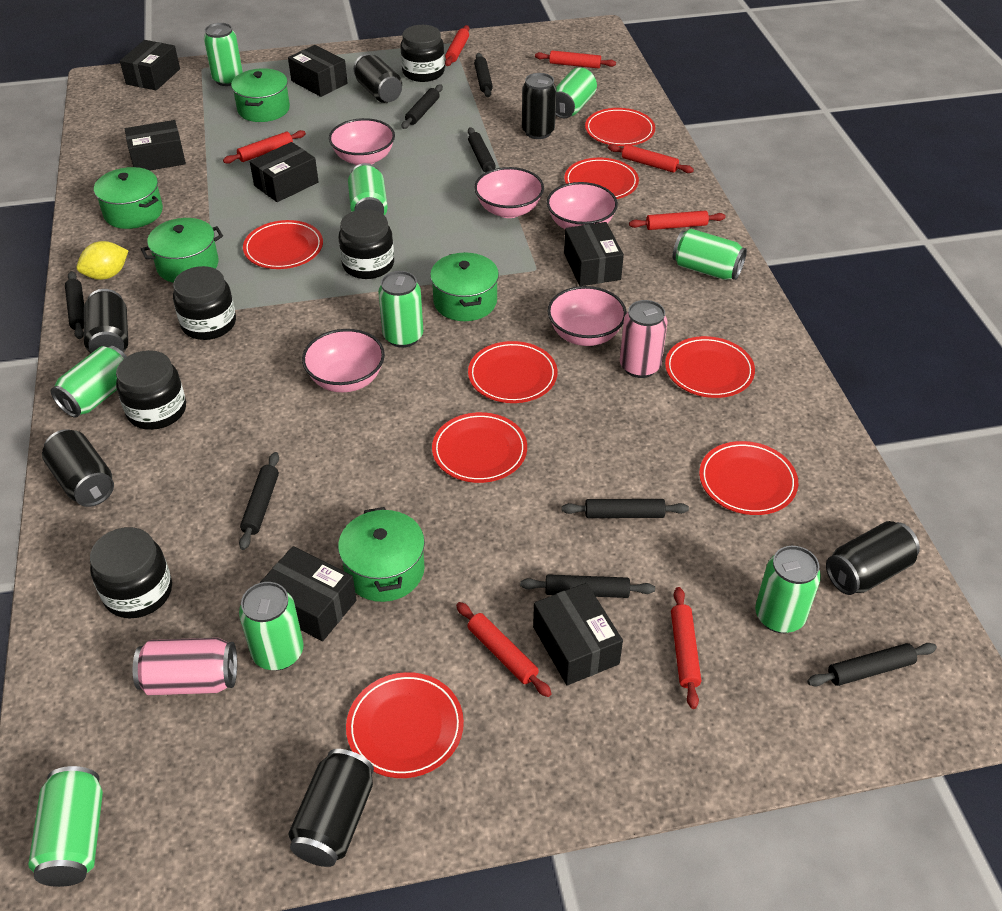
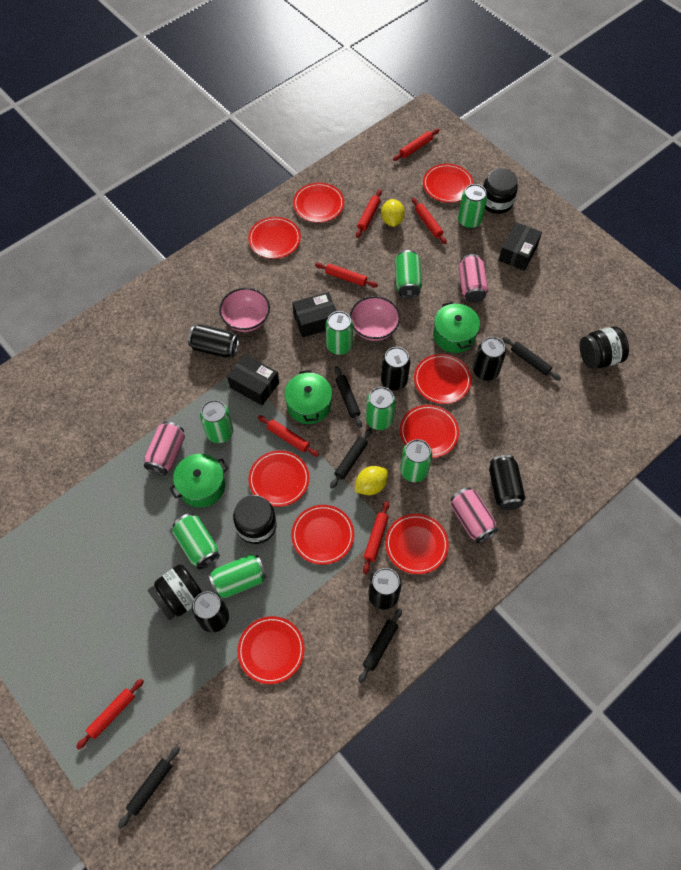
black box: 7 -> 3
black jar: 5 -> 4
black rolling pin: 8 -> 5
green can: 9 -> 8
green pot: 5 -> 3
pink bowl: 5 -> 2
pink can: 2 -> 3
red plate: 8 -> 9
yellow lemon: 1 -> 2

